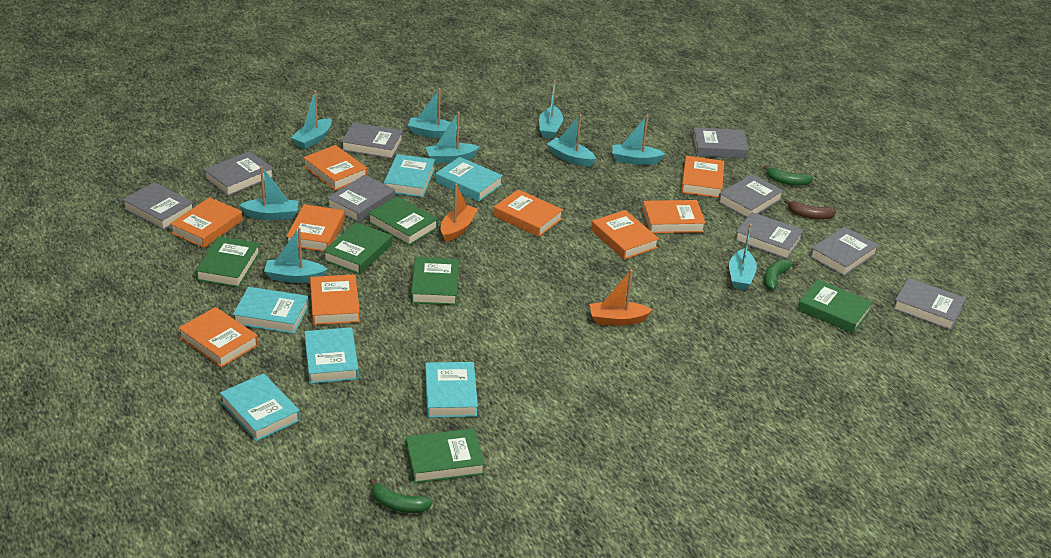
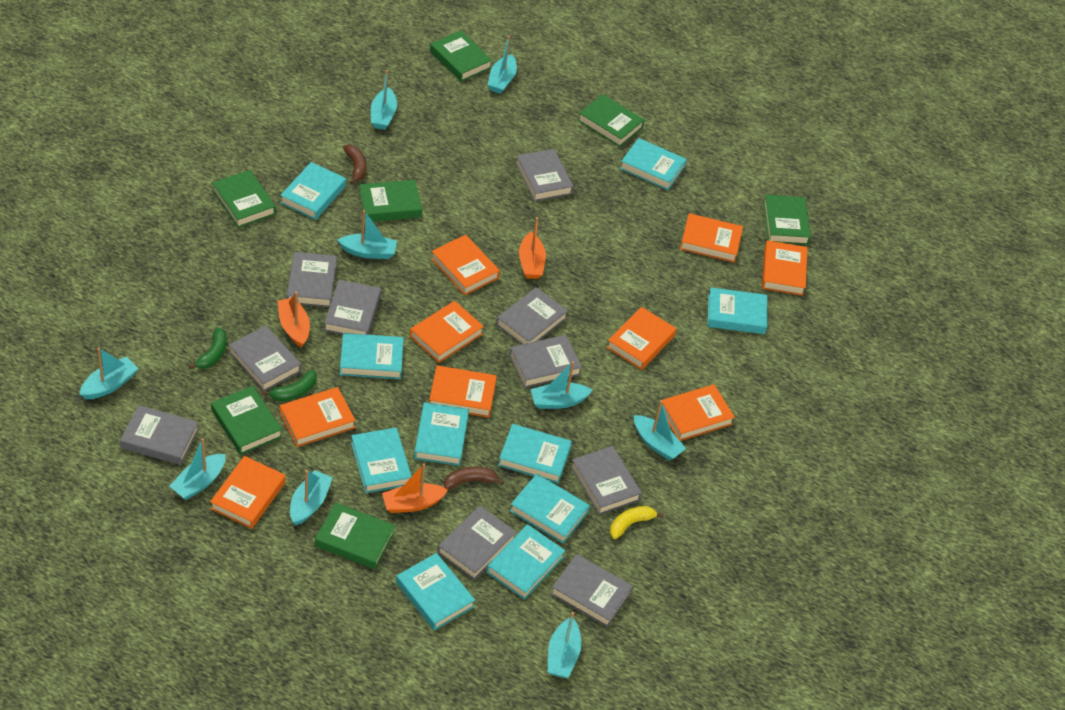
brown banana: 1 -> 2
green banana: 3 -> 2
green book: 6 -> 7
grey book: 9 -> 10
orange boat: 2 -> 3
turquoise book: 6 -> 10
yellow banana: 0 -> 1

